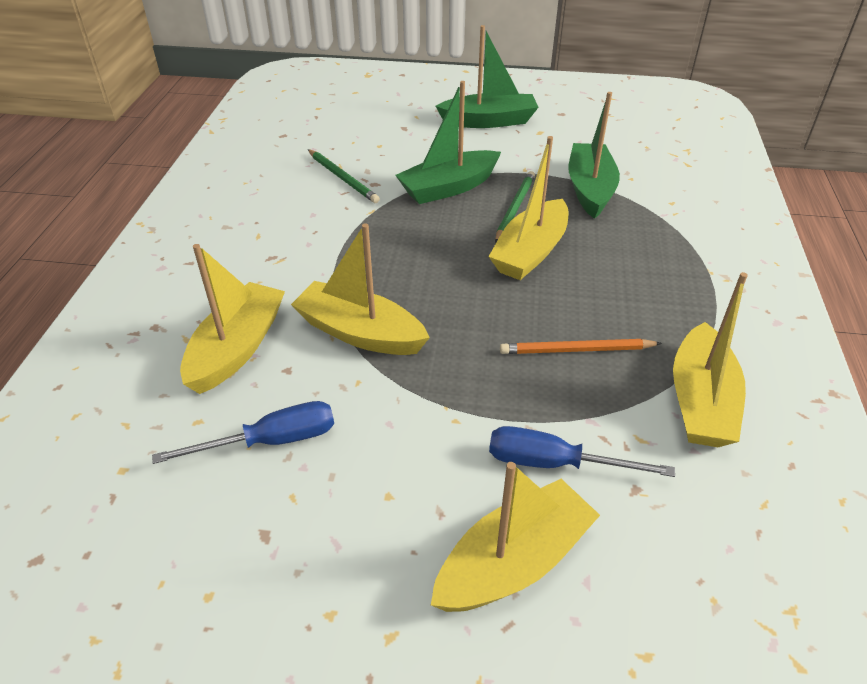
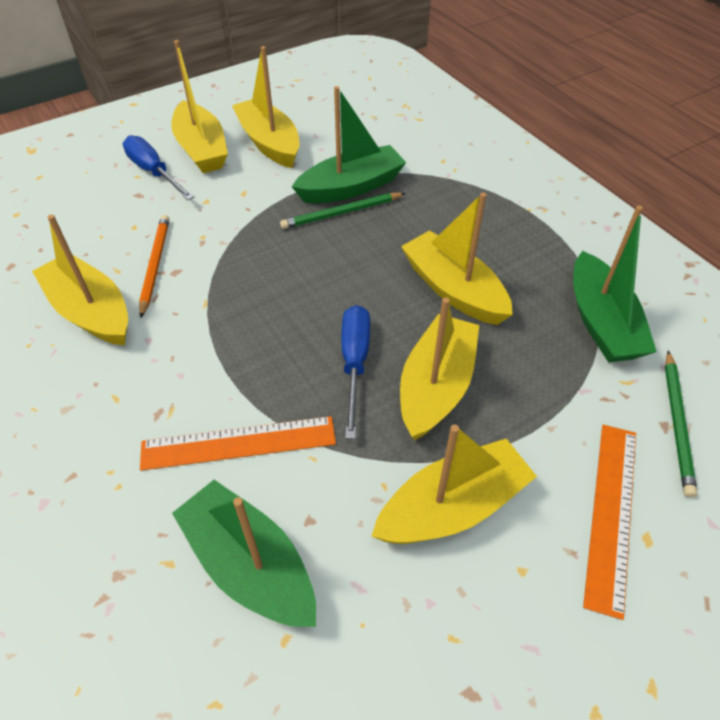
orange ruler: 0 -> 2
yellow boat: 5 -> 6

